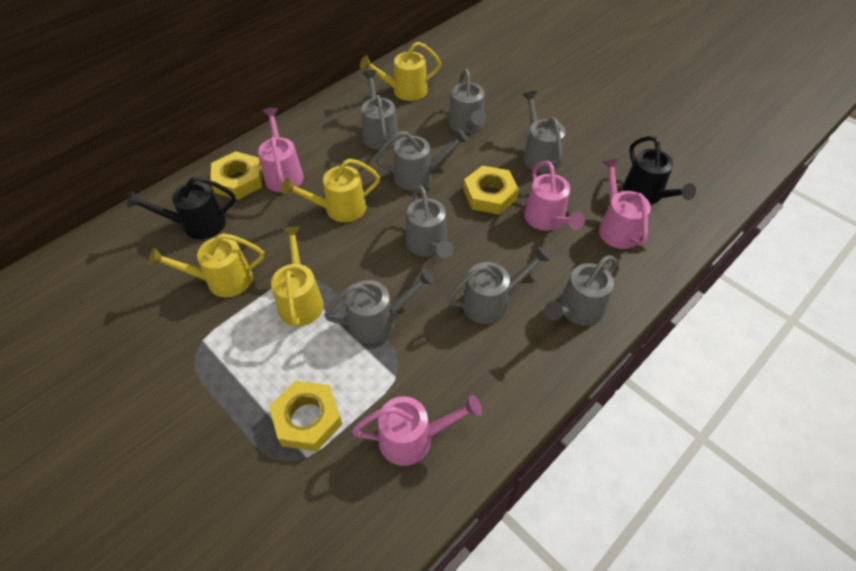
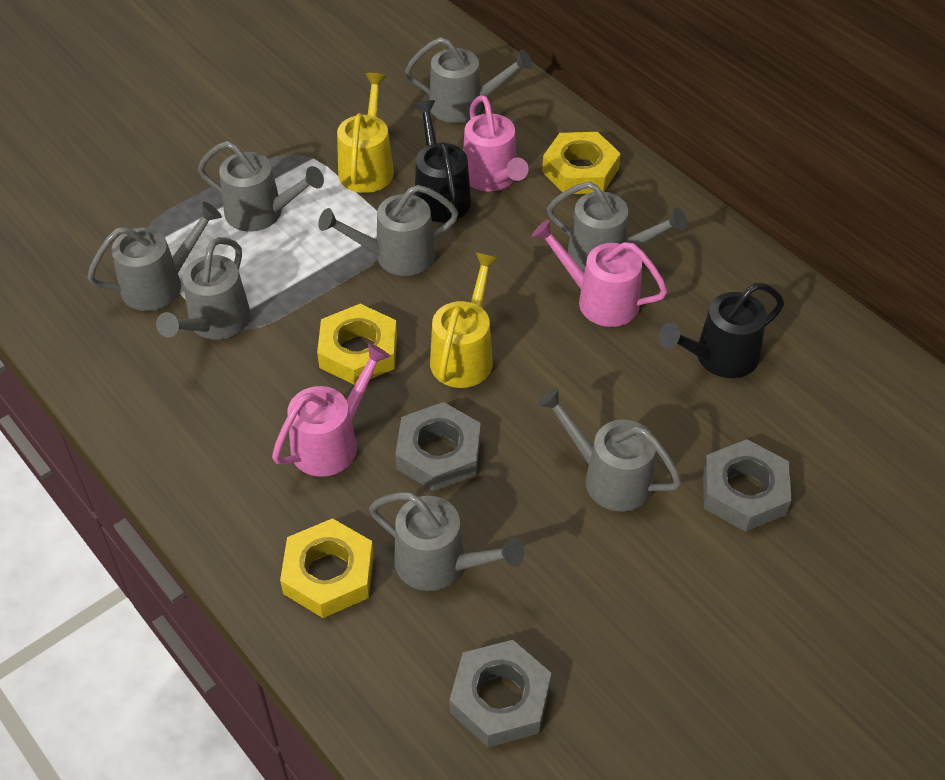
grey nut: 0 -> 3
pink watering can: 4 -> 3
yellow watering can: 4 -> 2

